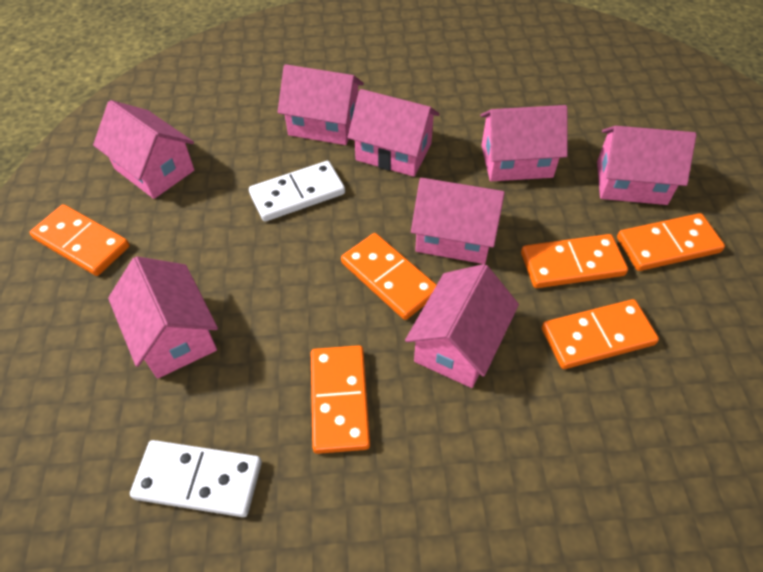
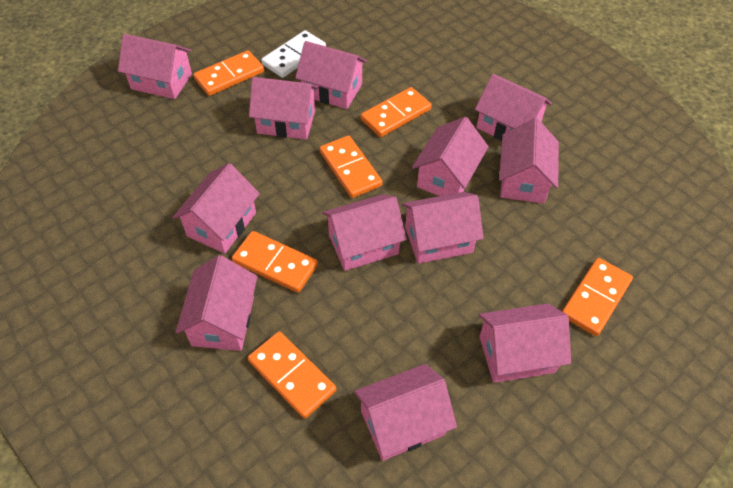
pink house: 8 -> 12
white domino: 2 -> 1

